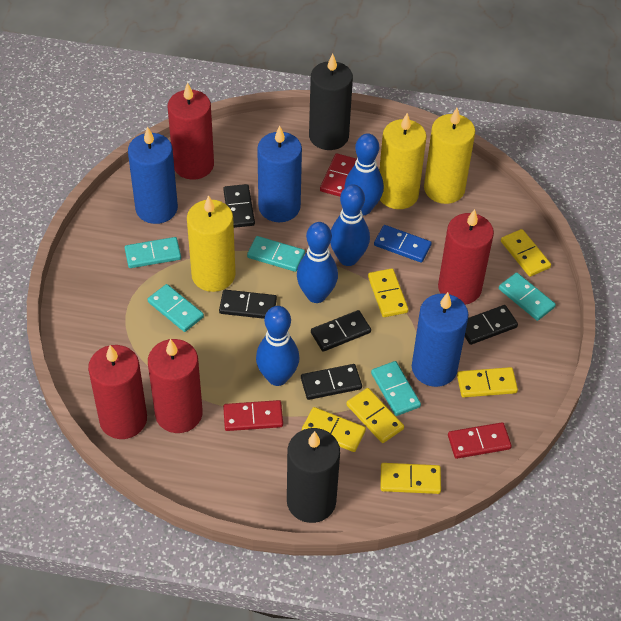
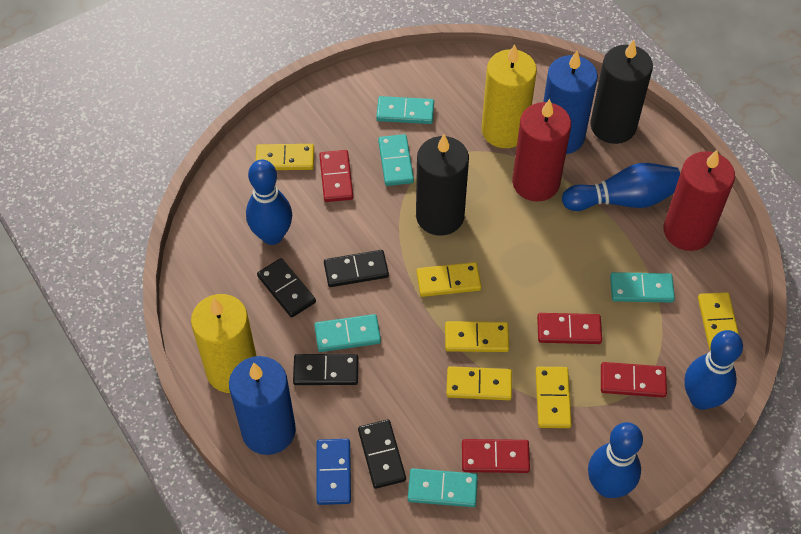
black domino: 5 -> 4
blue candle: 3 -> 2
red candle: 4 -> 2
red domino: 3 -> 4
yellow candle: 3 -> 2

